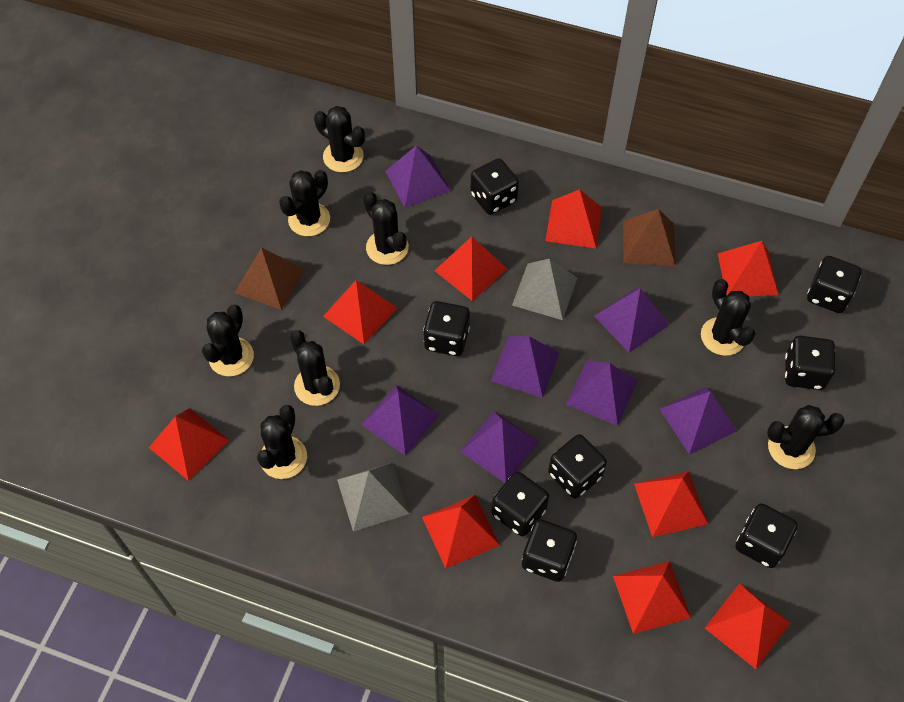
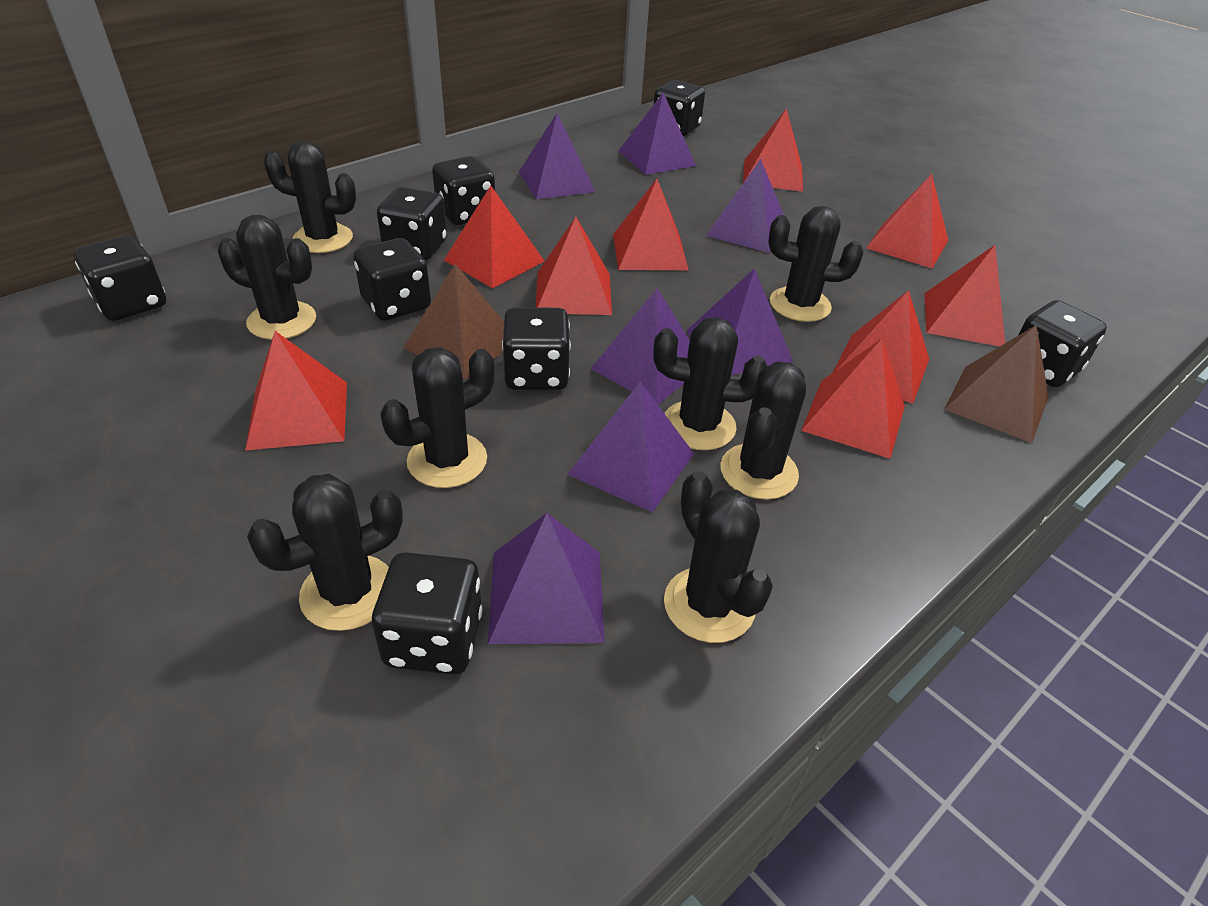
grey pyramid: 2 -> 0

